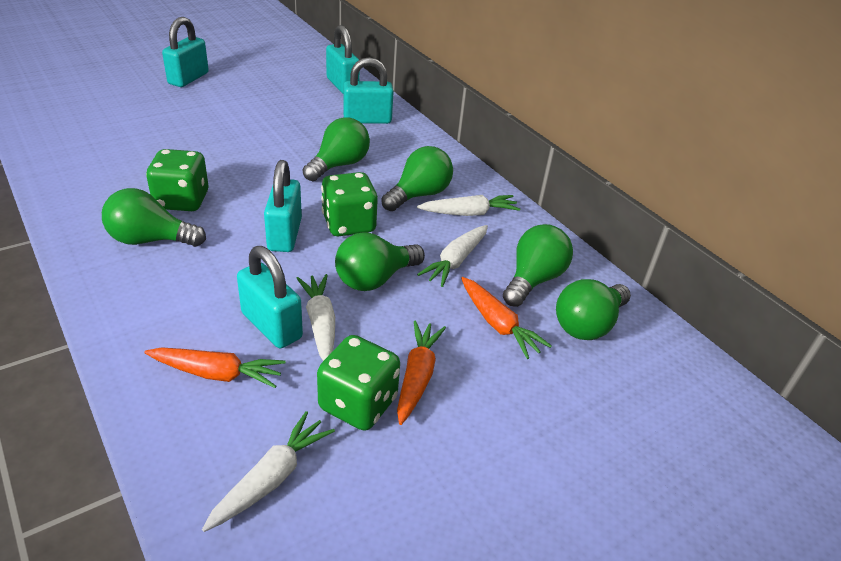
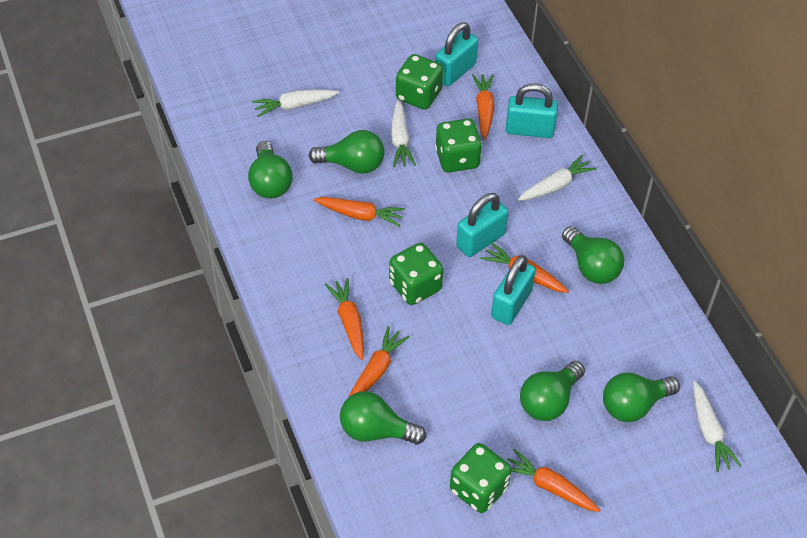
green dice: 3 -> 4
orange carrot: 3 -> 6
turquoise padlock: 5 -> 4

